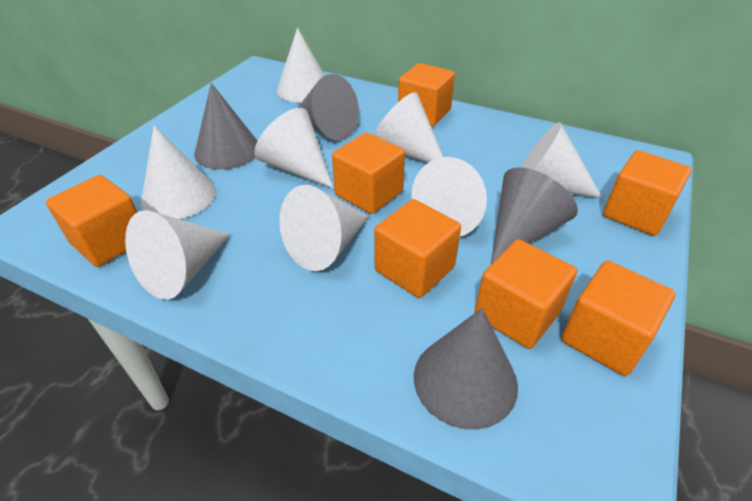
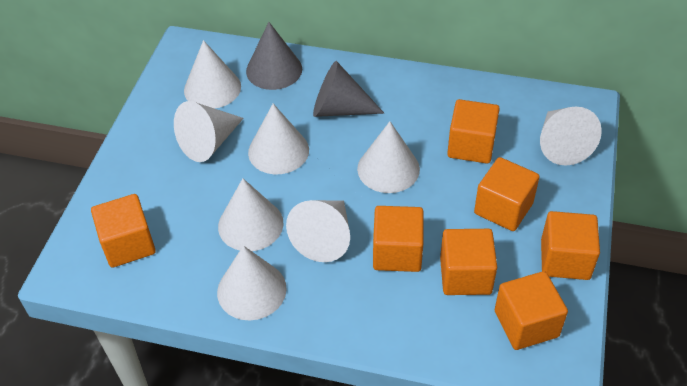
grey cone: 4 -> 2

